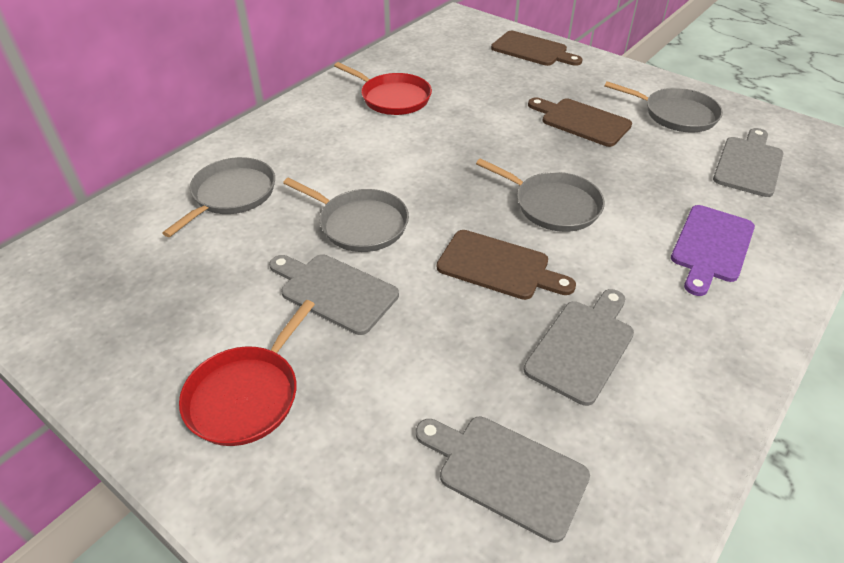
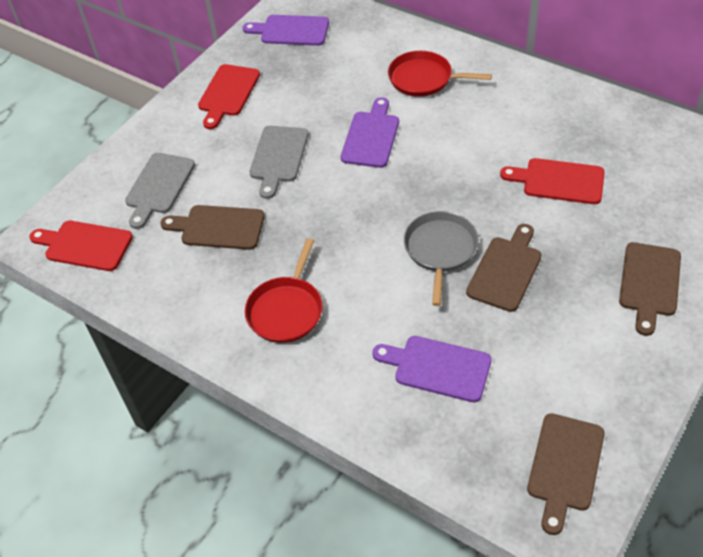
brown cutting board: 3 -> 4
grey cutting board: 4 -> 2
grey pan: 4 -> 1
purple cutting board: 1 -> 3
red cutting board: 0 -> 3

